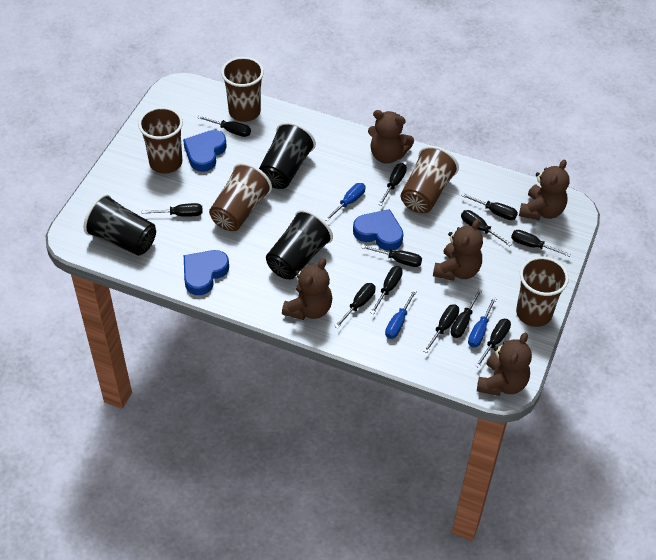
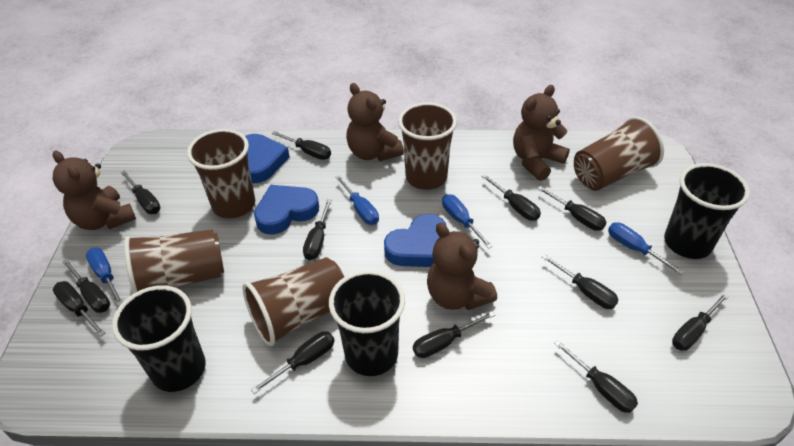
blue screwdriver: 3 -> 4
brown teddy bear: 5 -> 4

